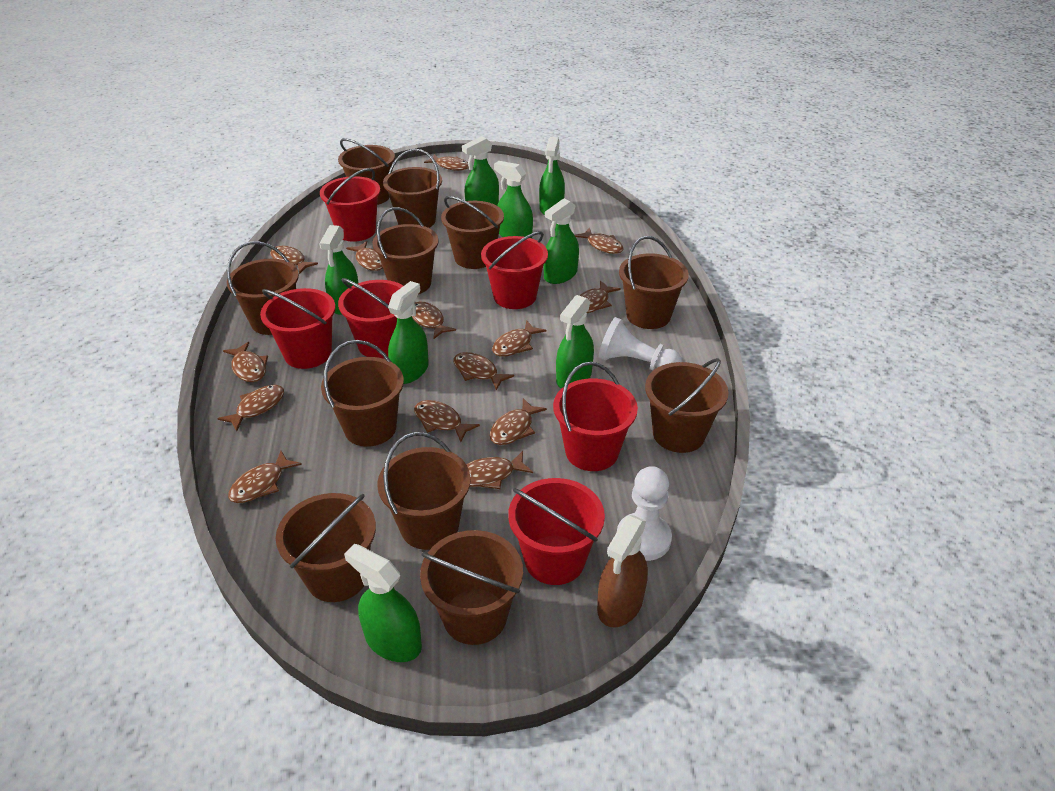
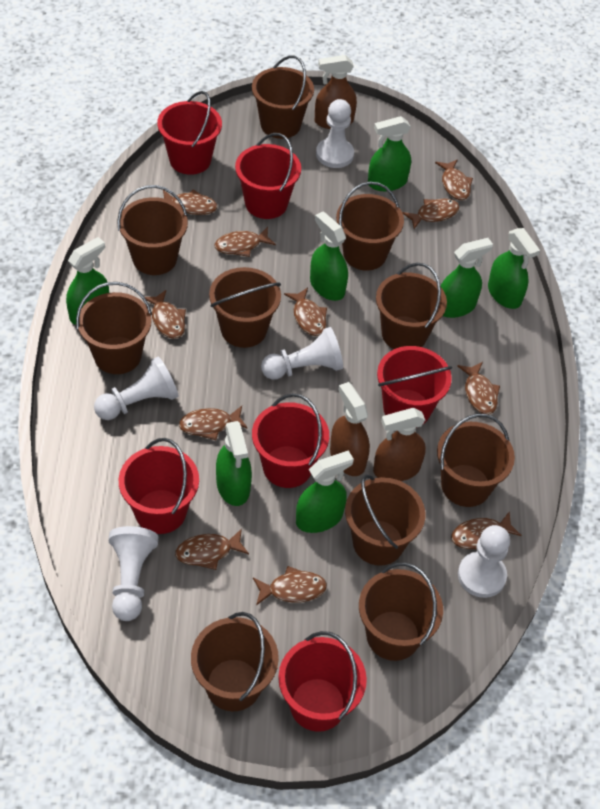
brown bucket: 11 -> 10
brown fish: 14 -> 11
brown spray bottle: 1 -> 3
green spray bottle: 8 -> 7
white pawn: 2 -> 5

